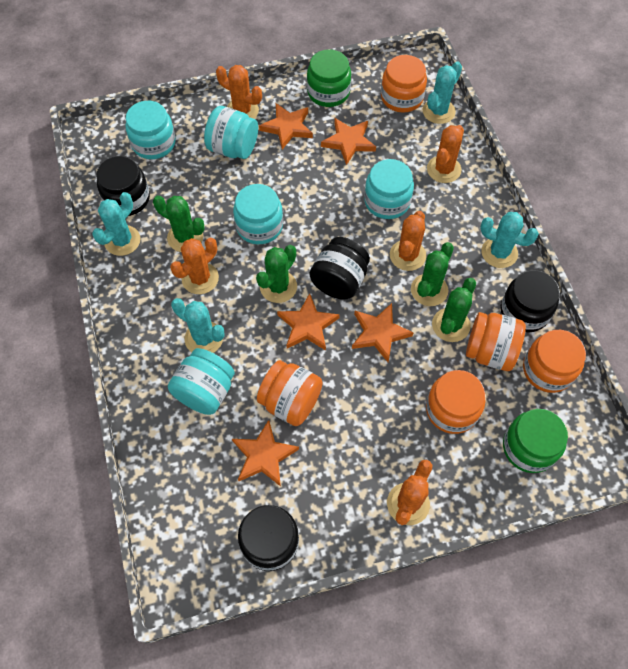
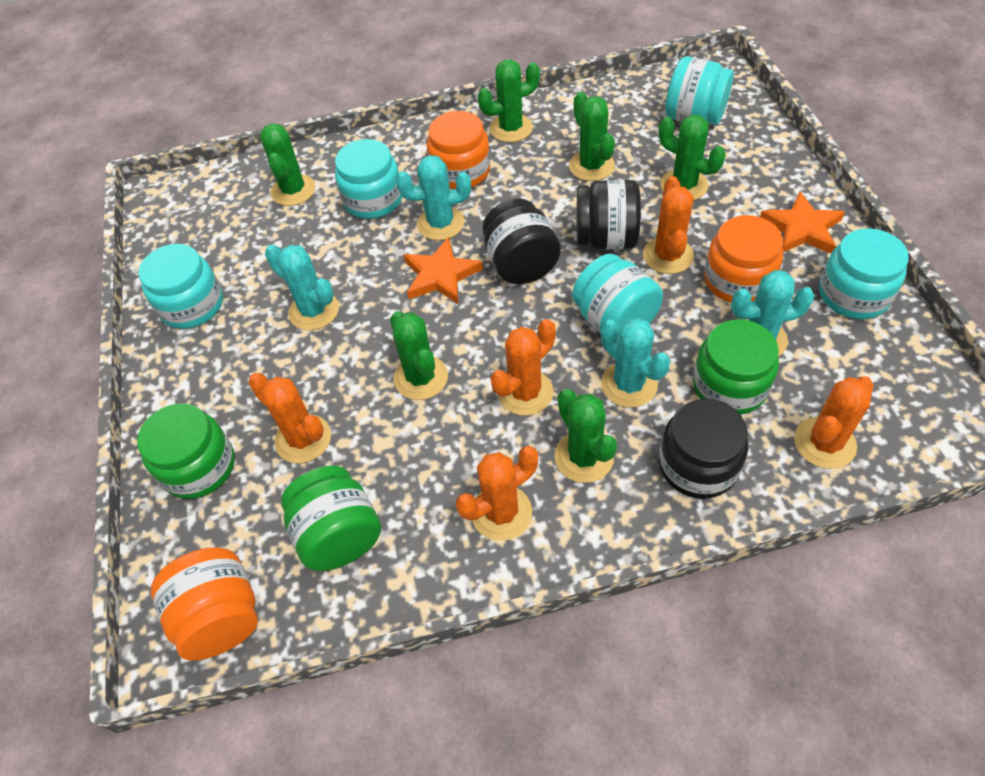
black jar: 4 -> 3
green cactus: 4 -> 6
green jar: 2 -> 3
orange jar: 5 -> 3
orange star: 5 -> 2

